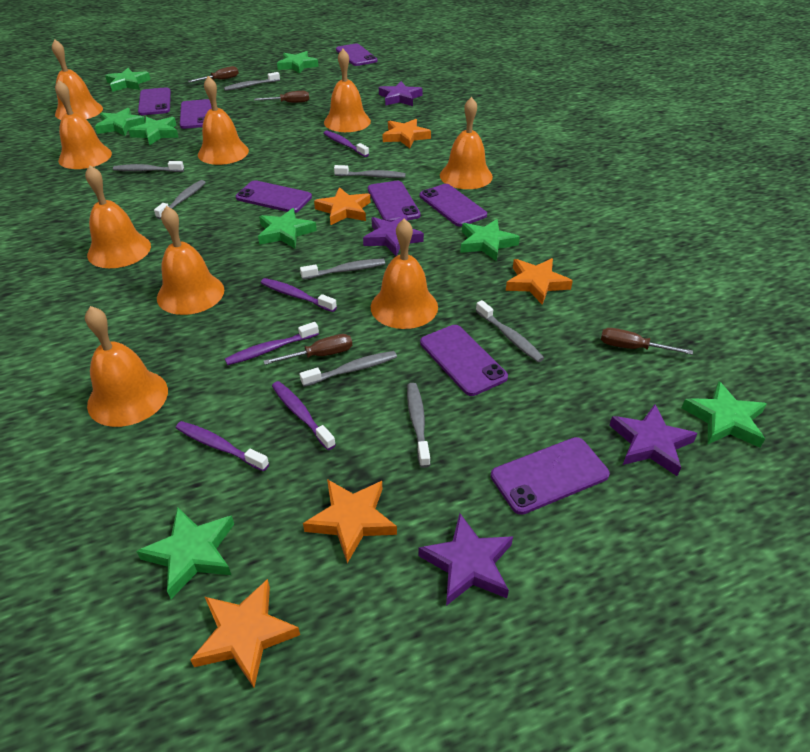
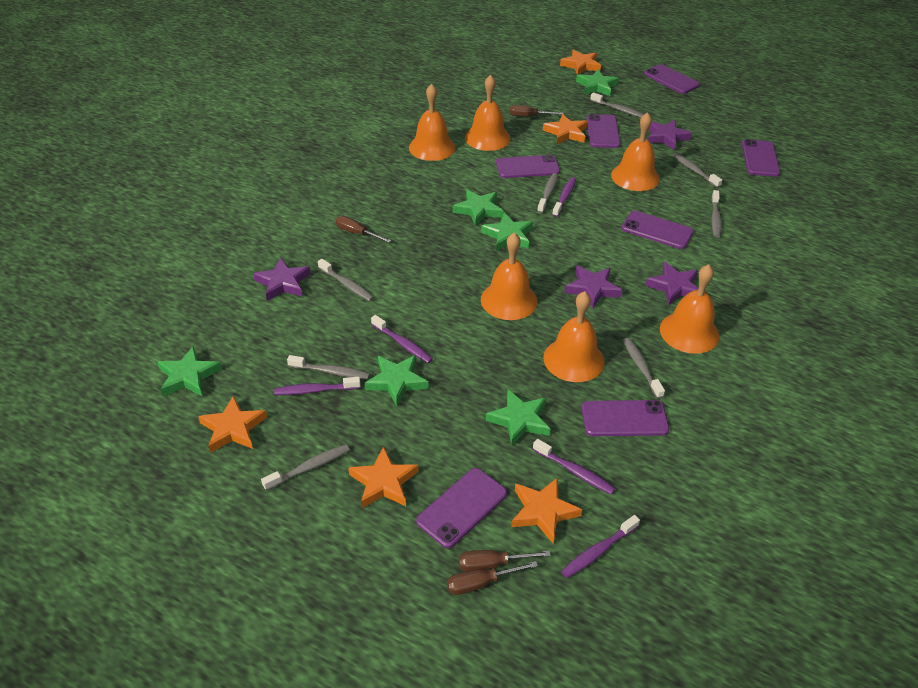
green star: 8 -> 6
orange bell: 9 -> 6
purple phone: 8 -> 7

